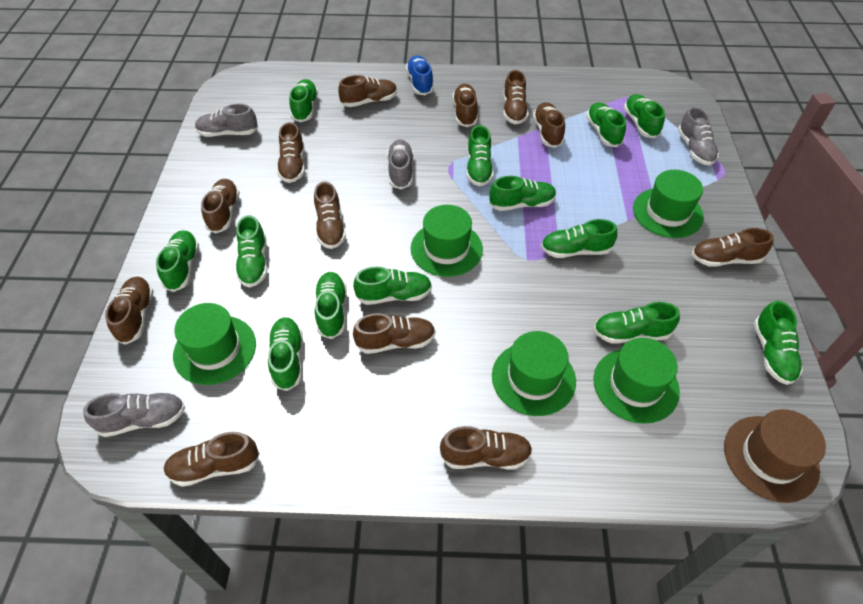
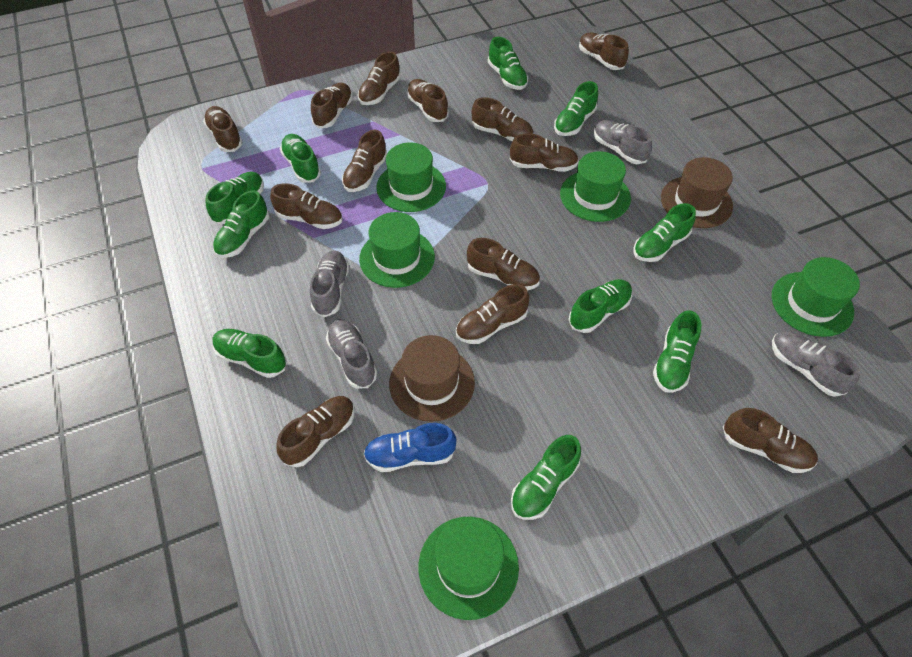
brown hat: 1 -> 2
brown shoe: 12 -> 13
green shoe: 13 -> 10

